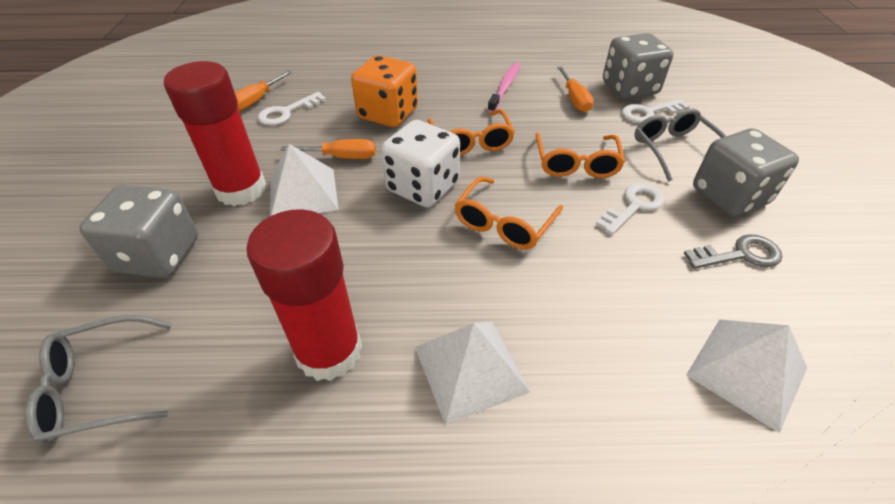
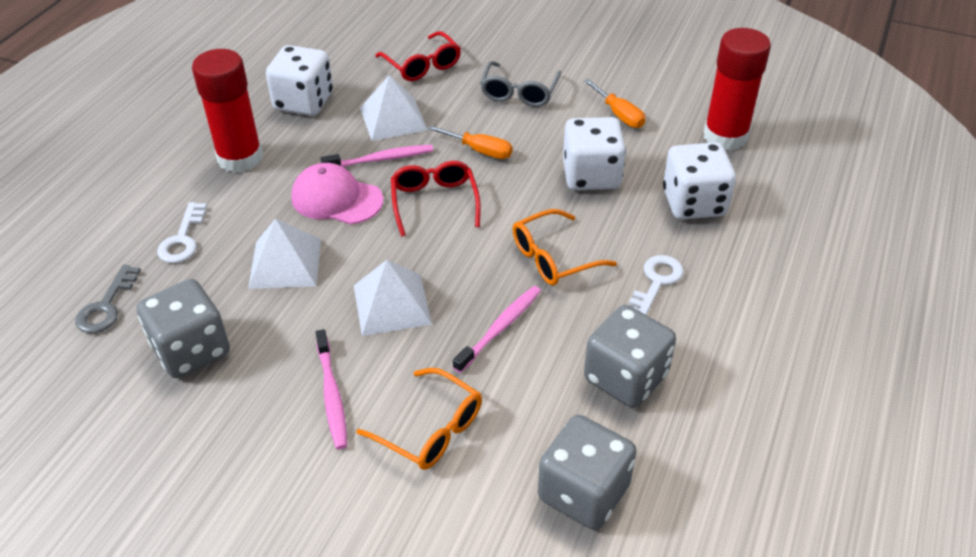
grey glasses: 2 -> 1
orange dice: 1 -> 0
orange glasses: 3 -> 2
orange screwdriver: 3 -> 2
pink cap: 0 -> 1
pink toothbrush: 1 -> 3
red glasses: 0 -> 2
white dice: 1 -> 3
white key: 3 -> 2

